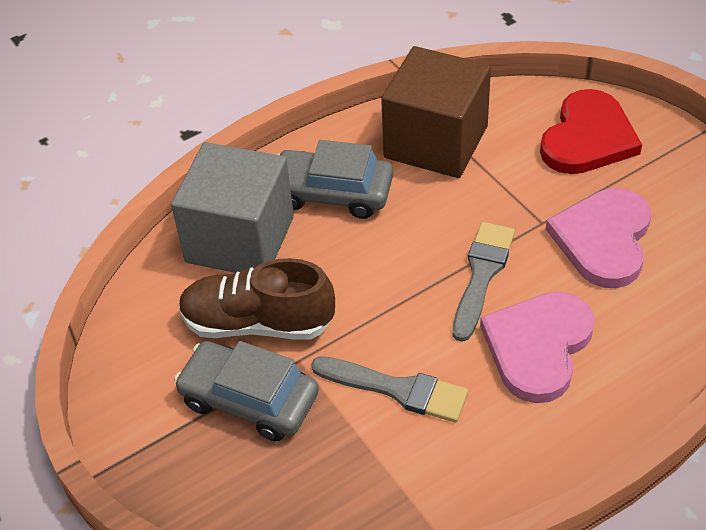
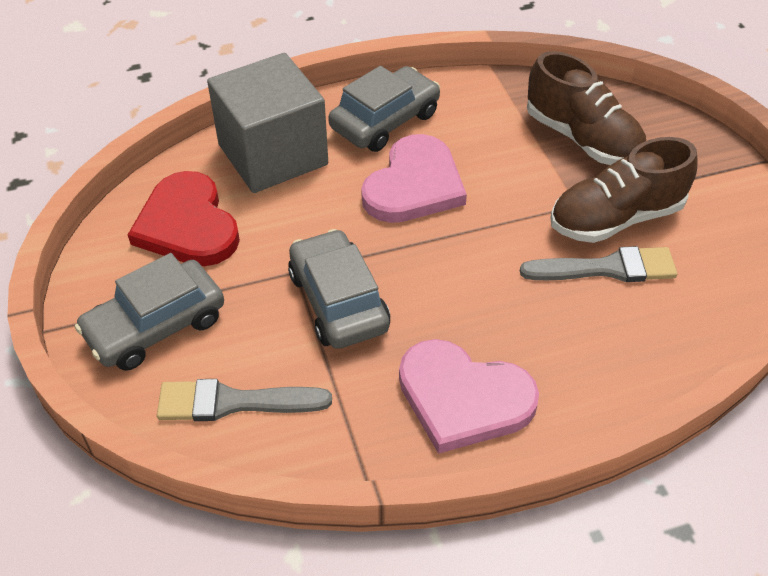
brown cube: 1 -> 0
brown shoe: 1 -> 2
grey car: 2 -> 3

